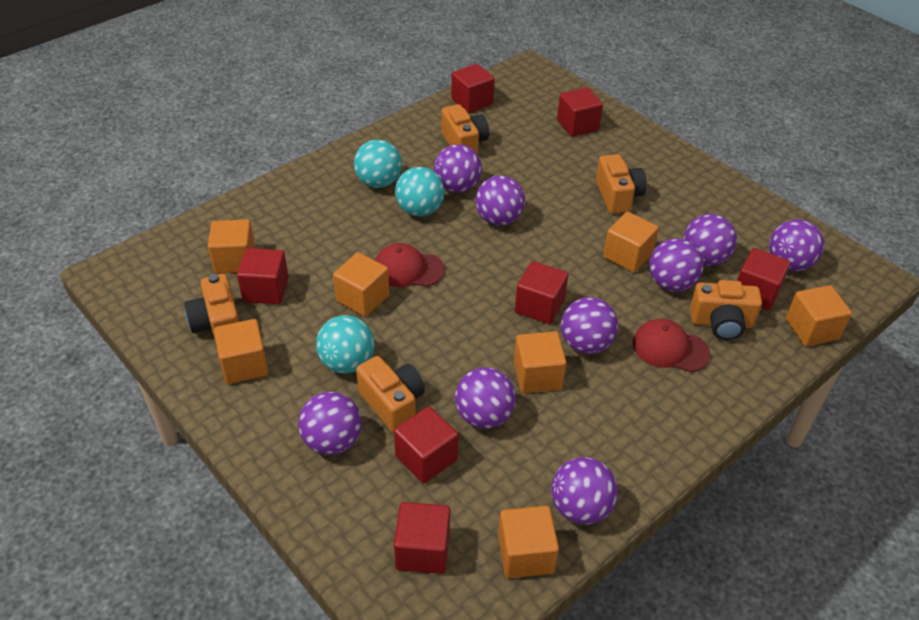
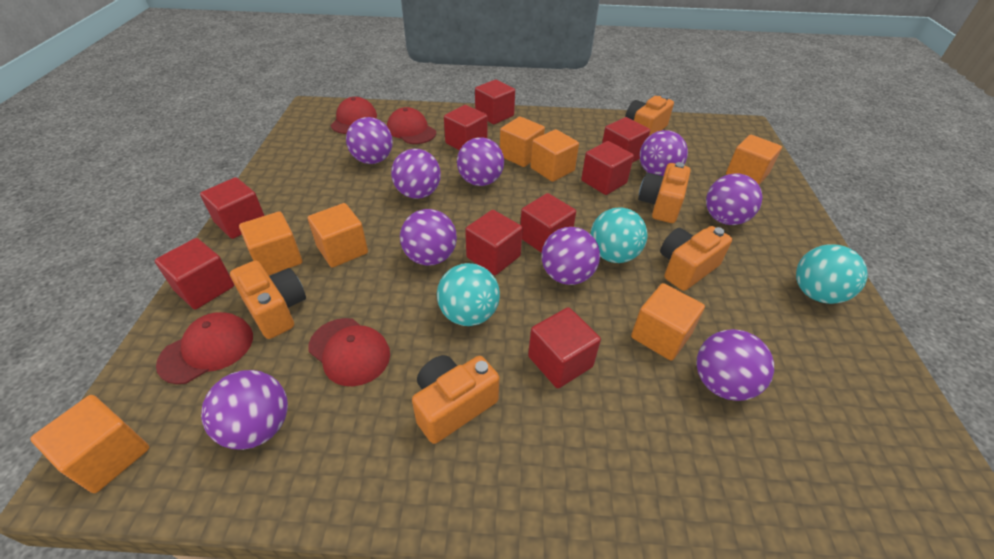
red cap: 2 -> 4
red cube: 7 -> 9

